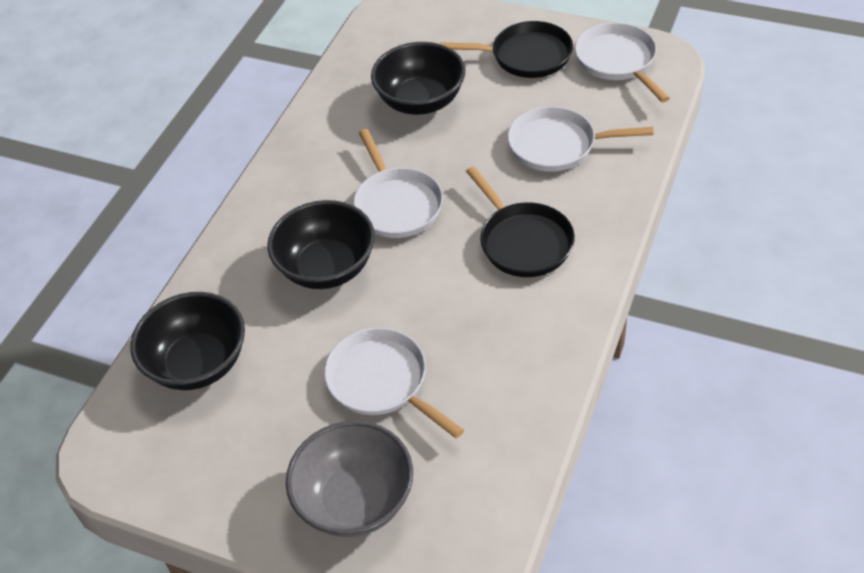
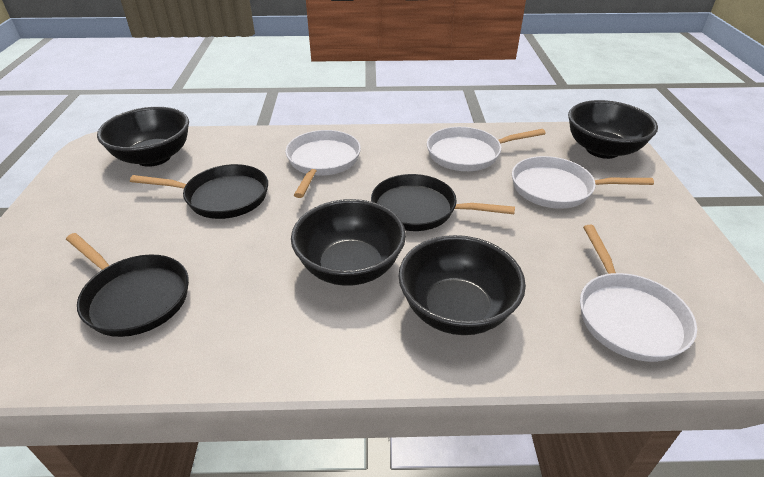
black bowl: 3 -> 4
black pan: 2 -> 3
grey bowl: 1 -> 0

